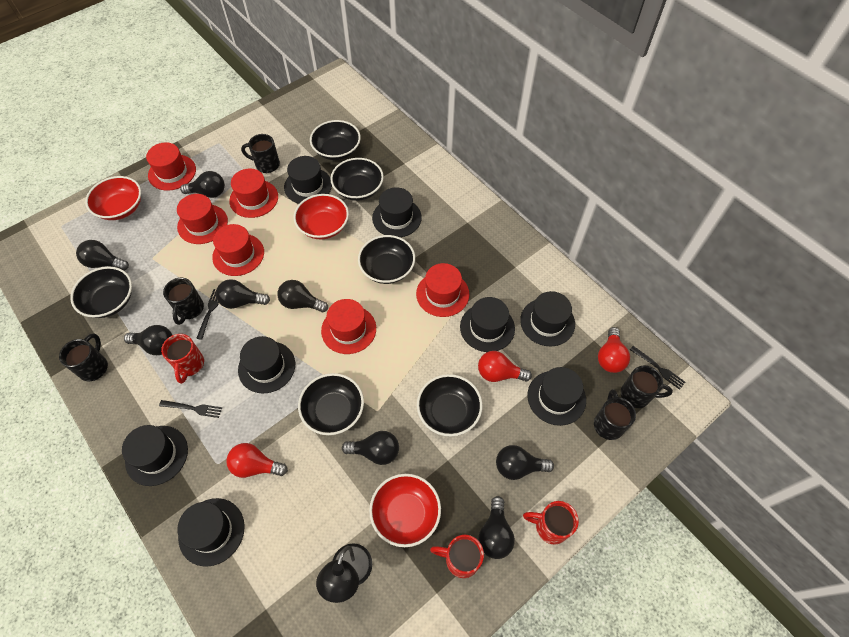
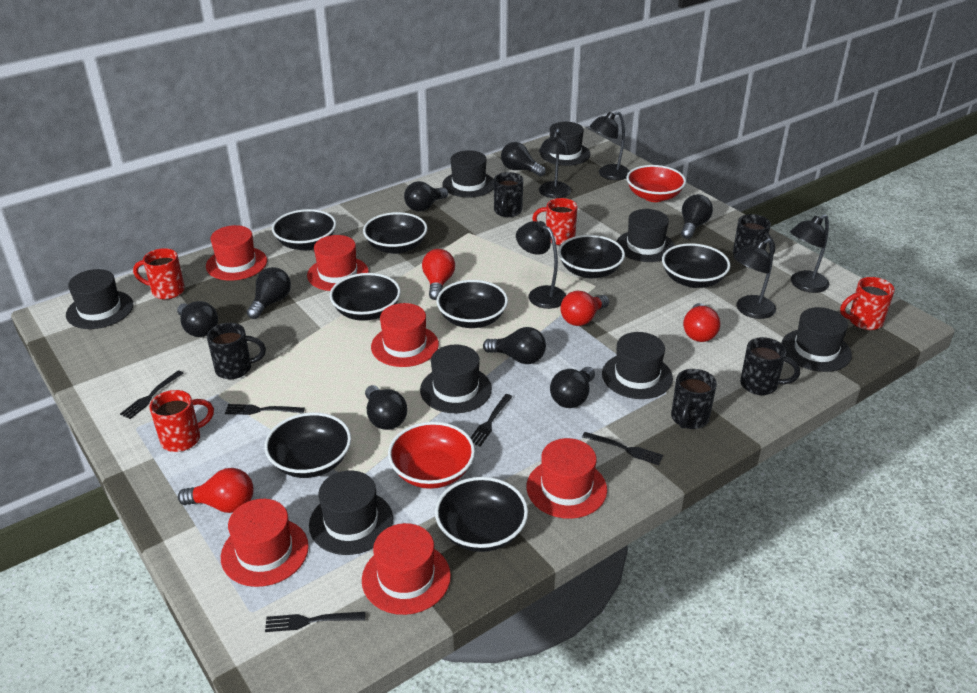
black bowl: 6 -> 8
black fork: 3 -> 5
black lamp: 1 -> 5
red bowl: 3 -> 2
red light bulb: 3 -> 4
red mug: 3 -> 4

